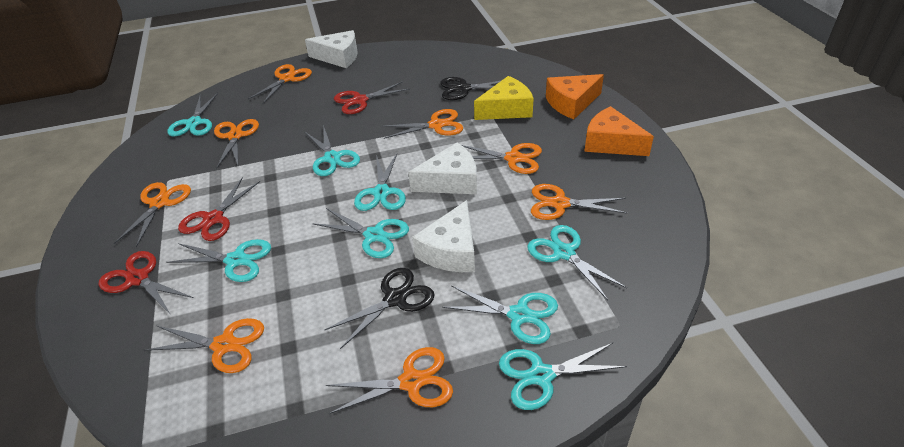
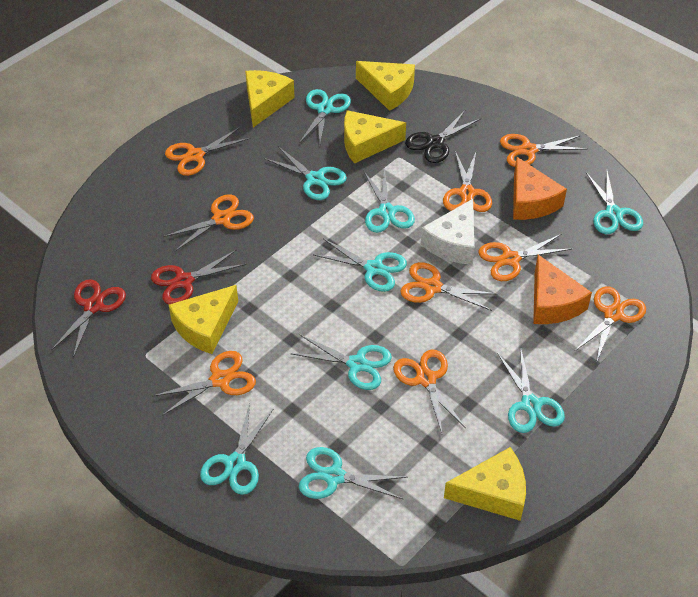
black scissors: 2 -> 1
orange scissors: 8 -> 9
red scissors: 3 -> 2
turquoise scissors: 8 -> 9
white cheese: 3 -> 1
yellow cheese: 1 -> 5

